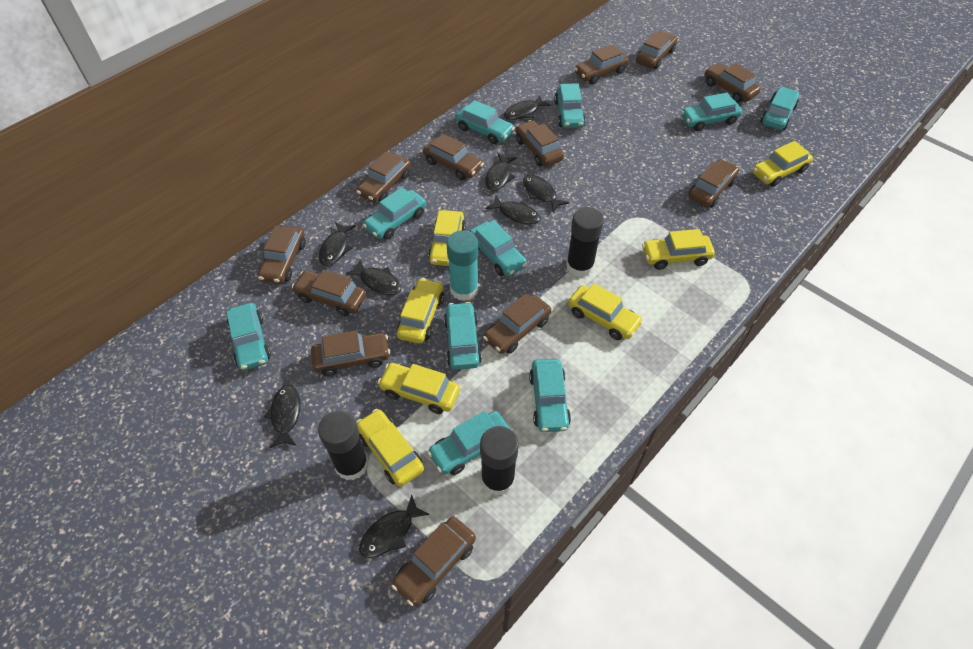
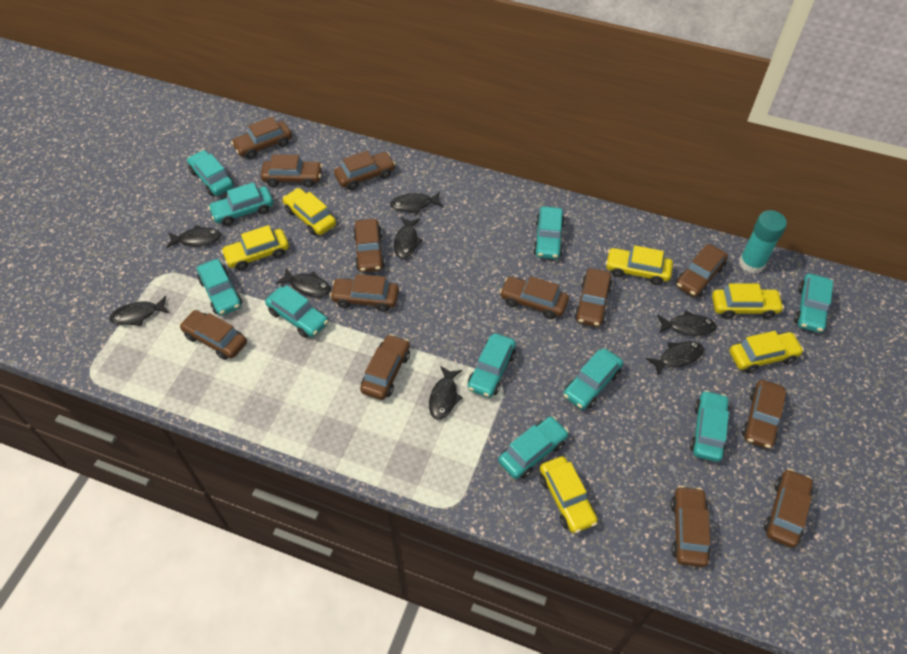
black glue stick: 3 -> 0
brown car: 12 -> 13
yellow car: 7 -> 6

